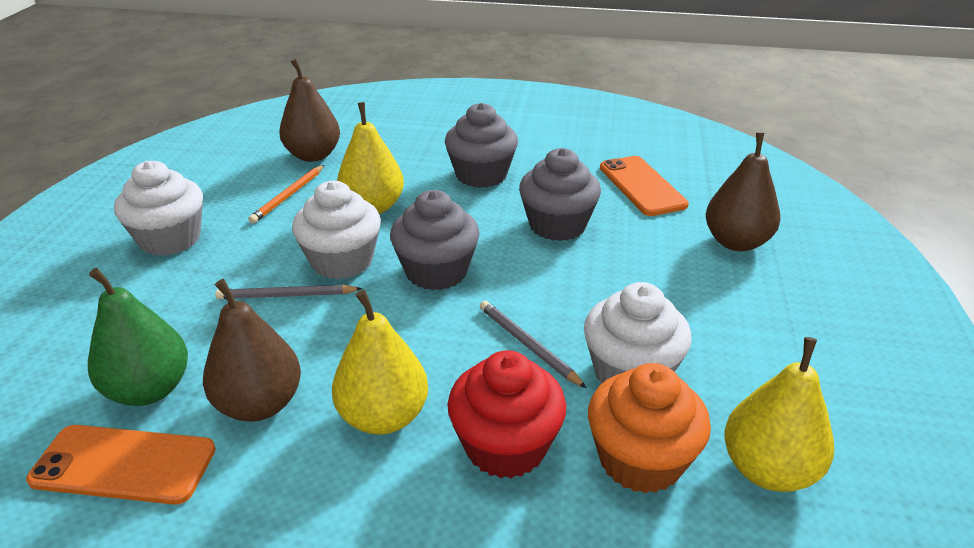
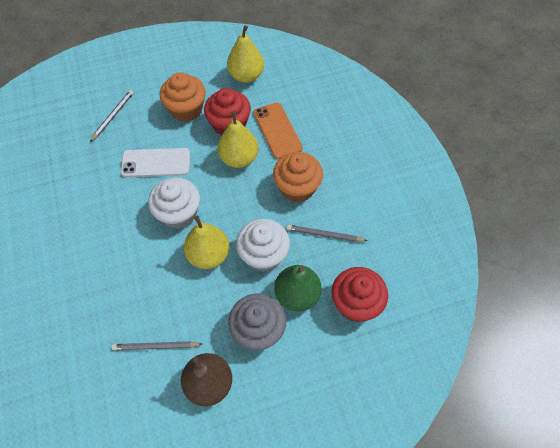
brown pear: 3 -> 1
grey cupcake: 3 -> 1
grey pencil: 2 -> 3
orange cupcake: 1 -> 2
orange pencil: 1 -> 0
orange phone: 2 -> 1
red cupcake: 1 -> 2
white cupcake: 3 -> 2
white phone: 0 -> 1

